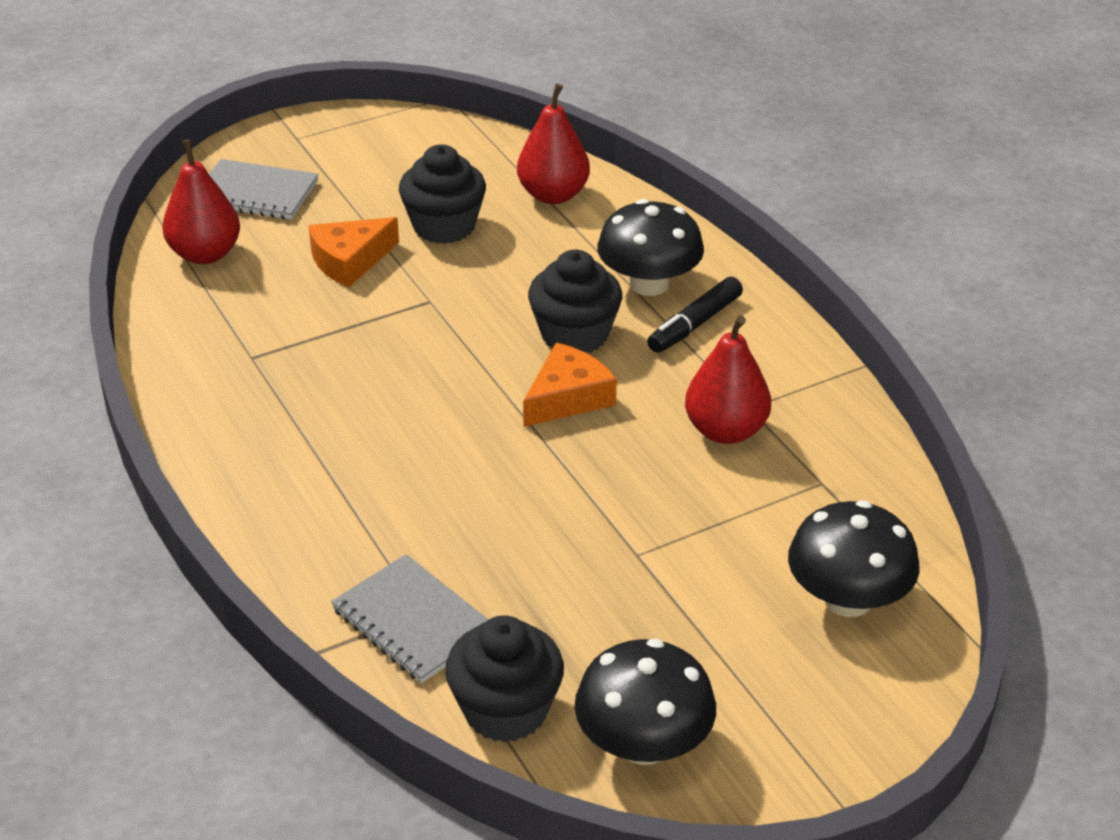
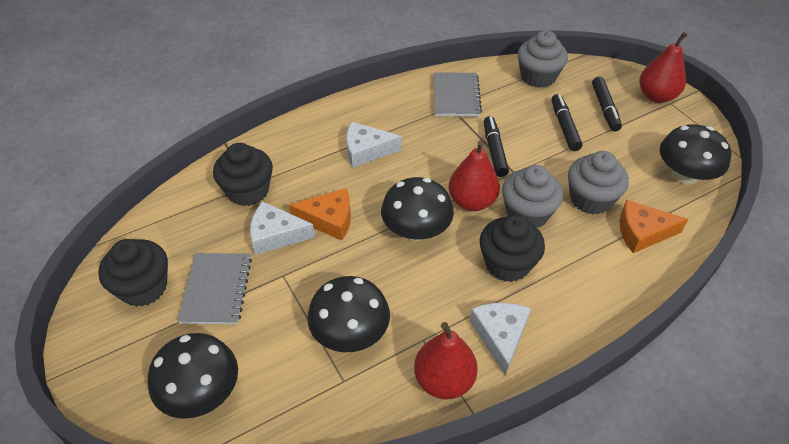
black marker: 1 -> 3
black mushroom: 3 -> 4
grey cupcake: 0 -> 3
white cheese: 0 -> 3

